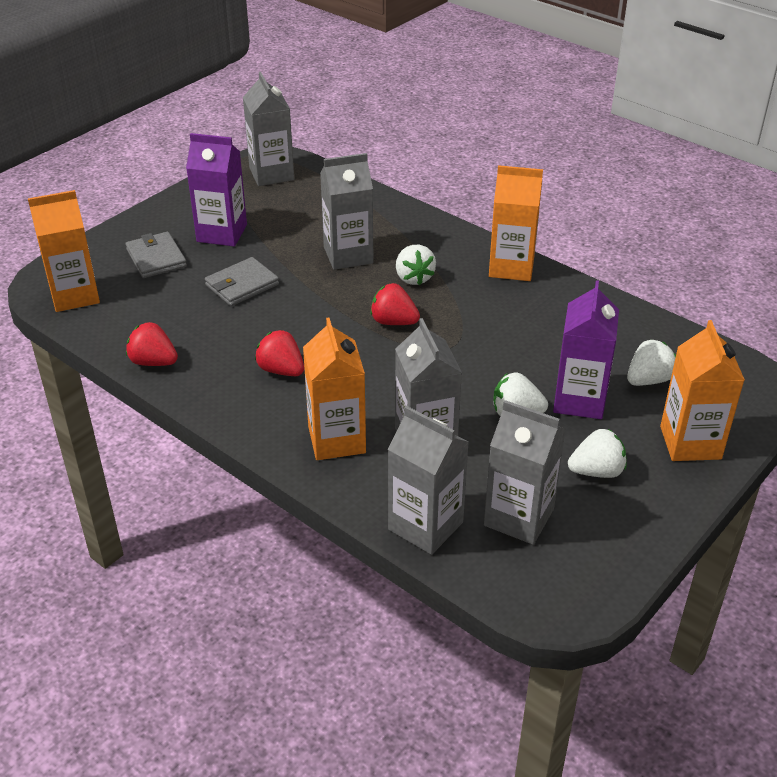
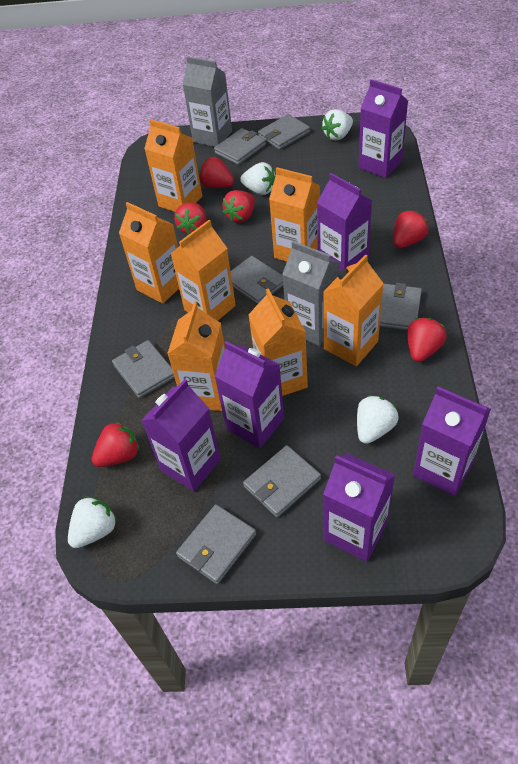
grey carton: 5 -> 2
grey wallet: 2 -> 7
orange carton: 4 -> 7
purple carton: 2 -> 6
red strawberry: 3 -> 6

